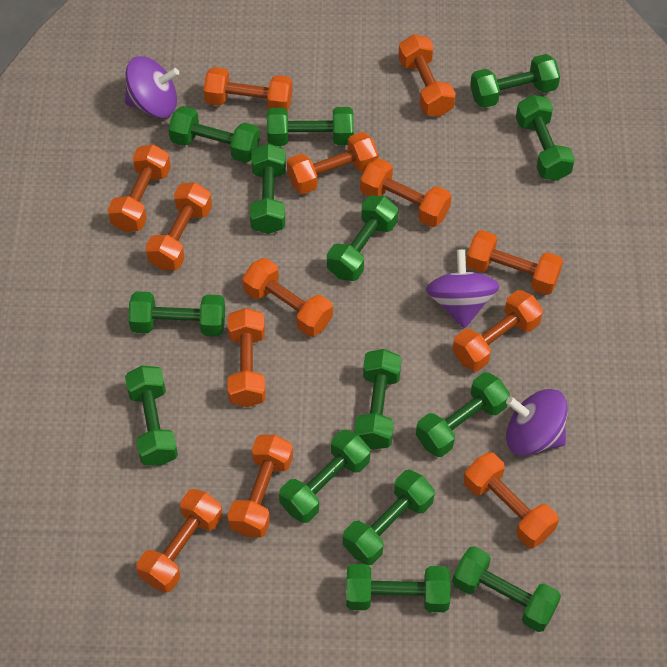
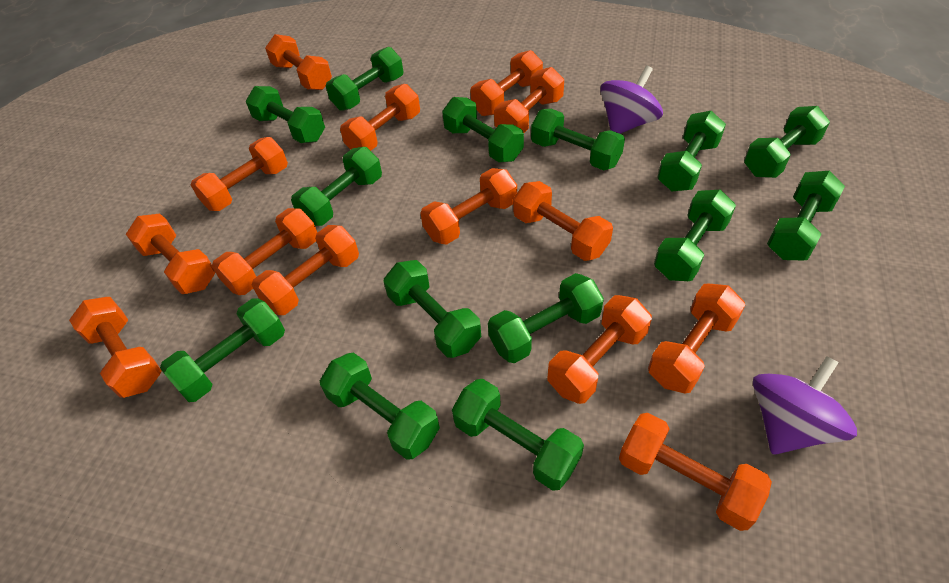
orange dumbbell: 13 -> 14
purple spinning top: 3 -> 2

